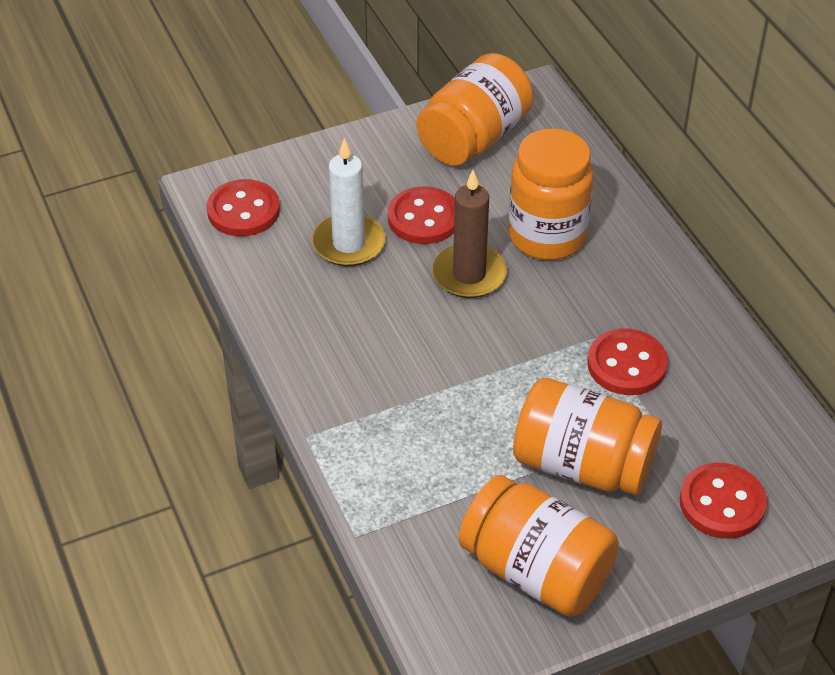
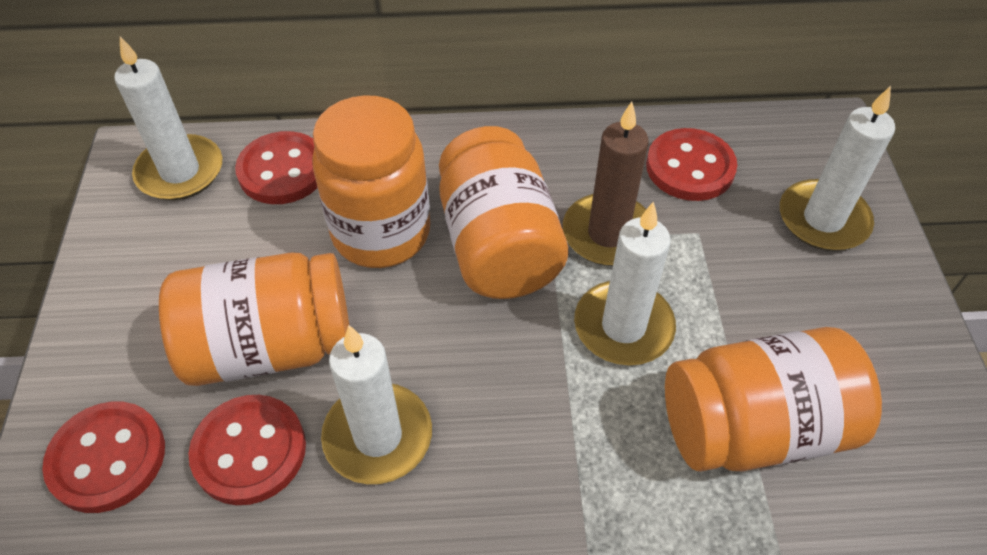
white candle: 1 -> 4

